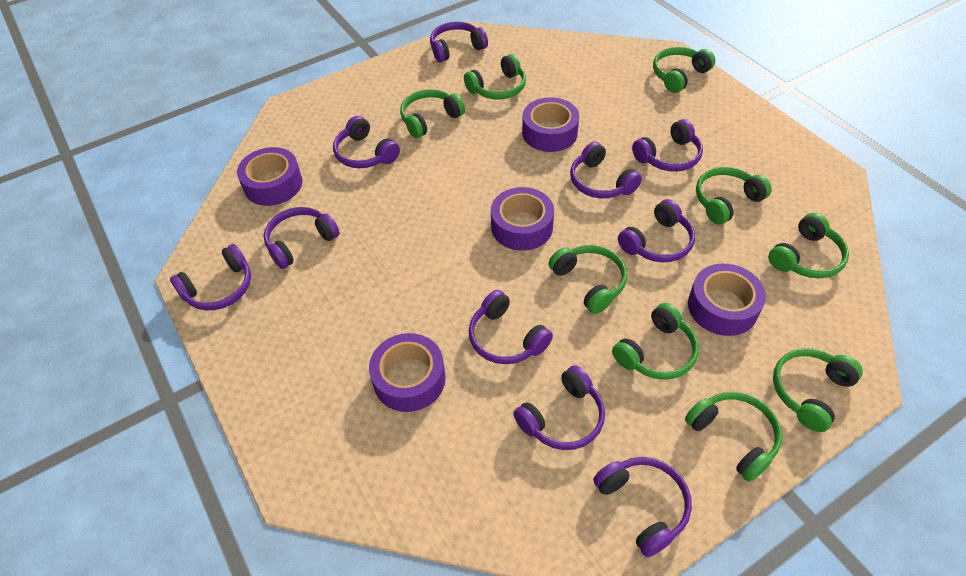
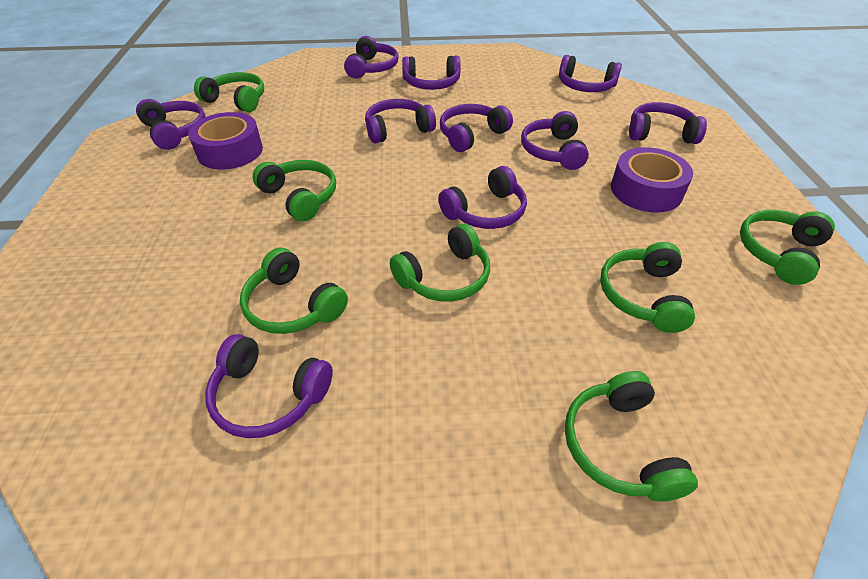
green headphones: 9 -> 7
purple tape: 5 -> 2

